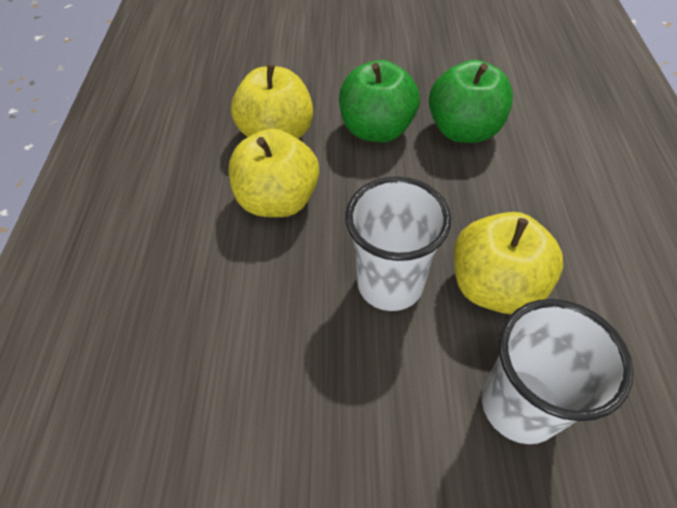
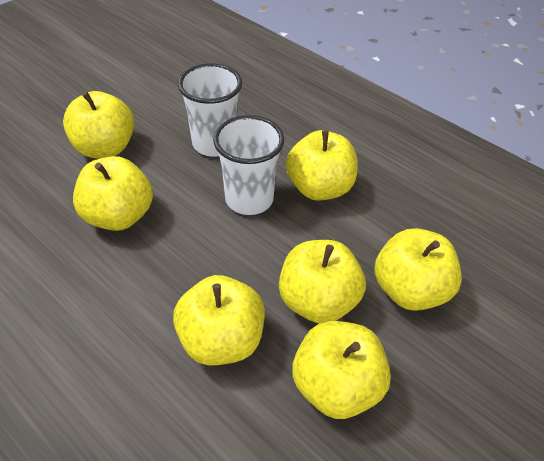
green apple: 2 -> 0
yellow apple: 3 -> 7

